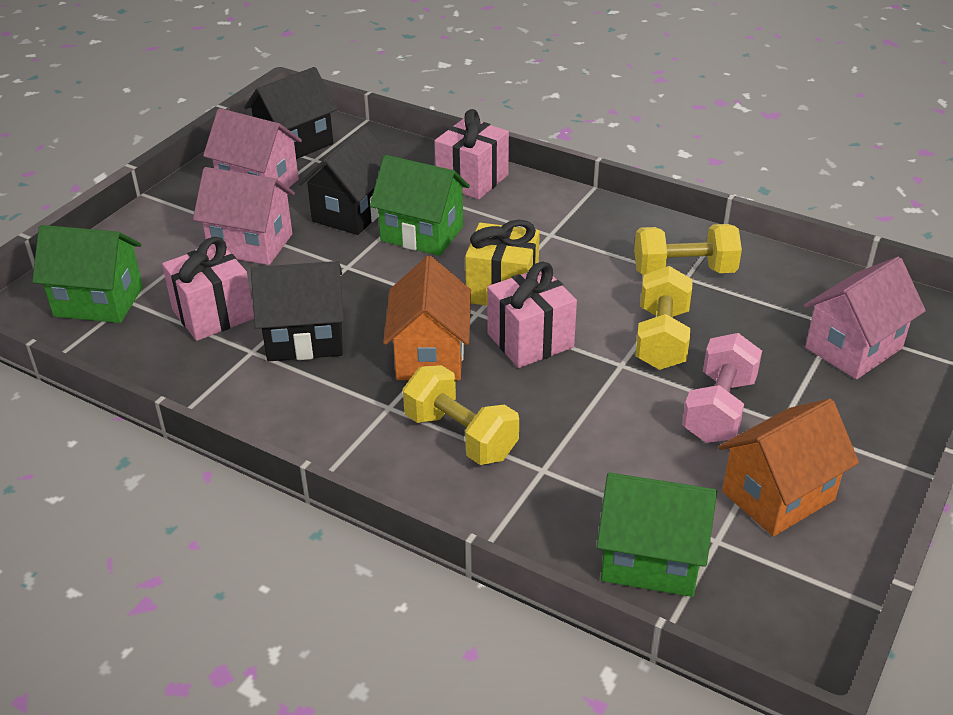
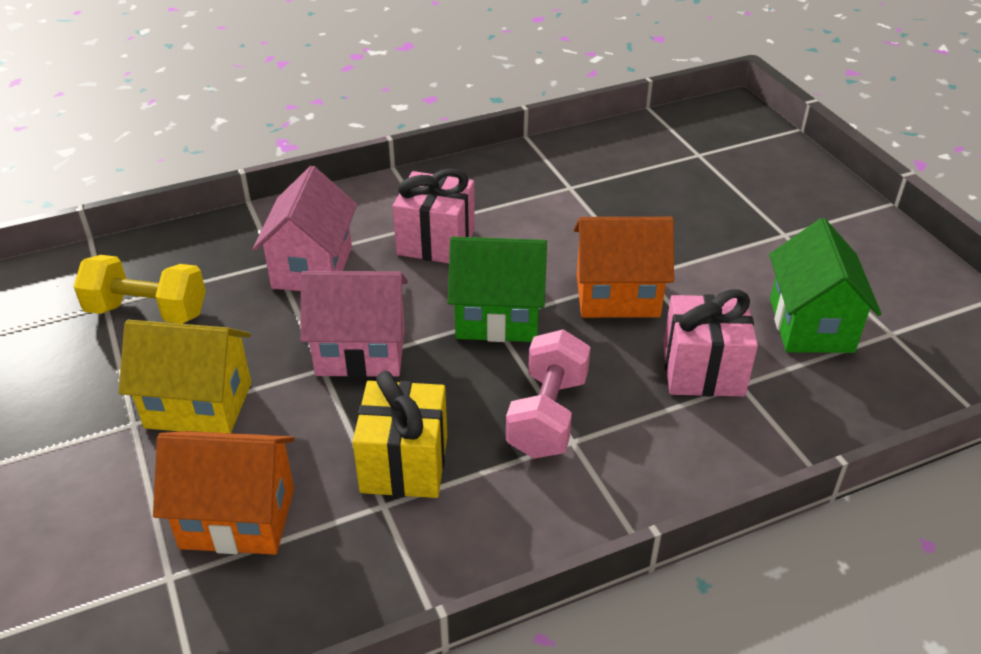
black house: 3 -> 0
green house: 3 -> 2
pink gift: 3 -> 2
pink house: 3 -> 2
yellow dumbbell: 3 -> 1
yellow house: 0 -> 1

